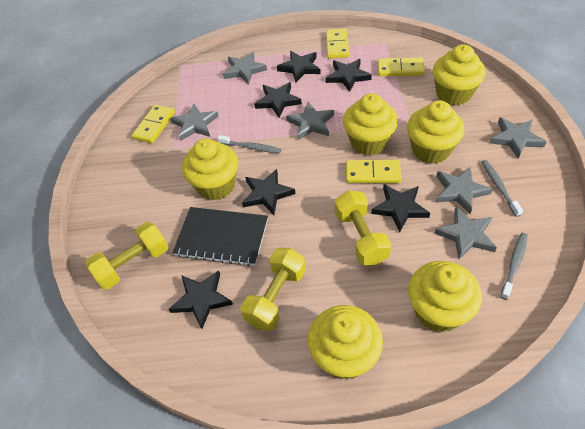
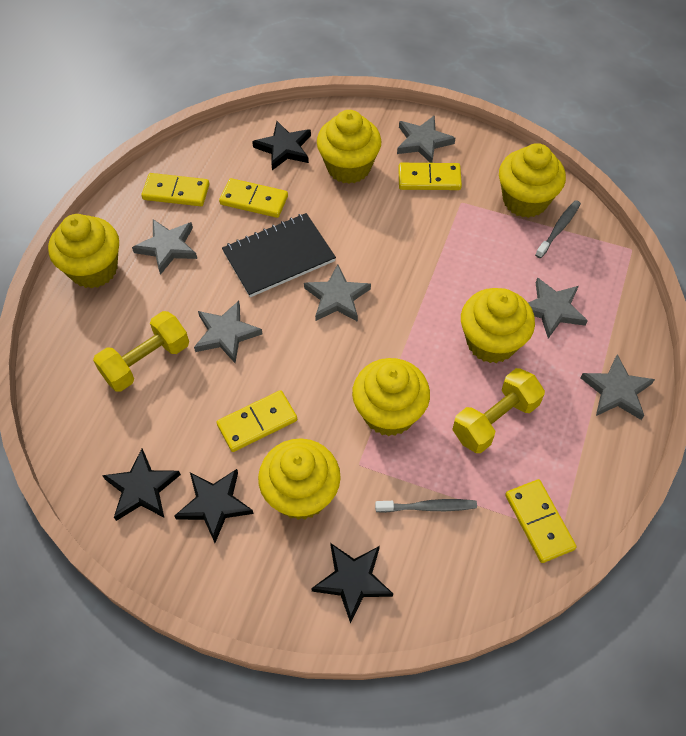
black star: 6 -> 4
grey toothbrush: 3 -> 2
yellow domino: 4 -> 5
yellow dumbbell: 3 -> 2

